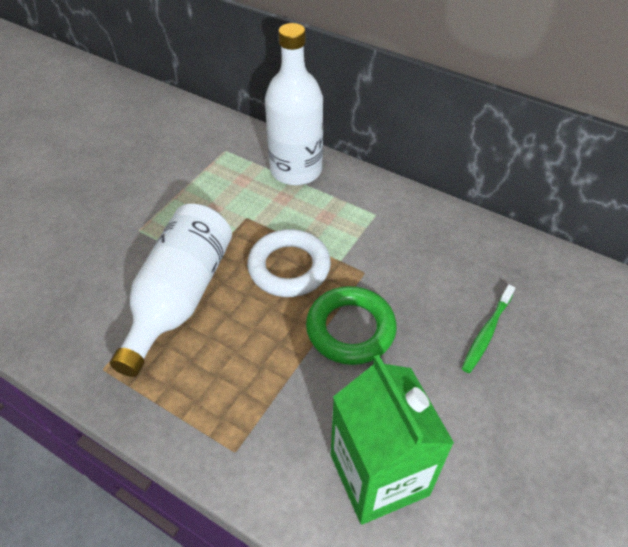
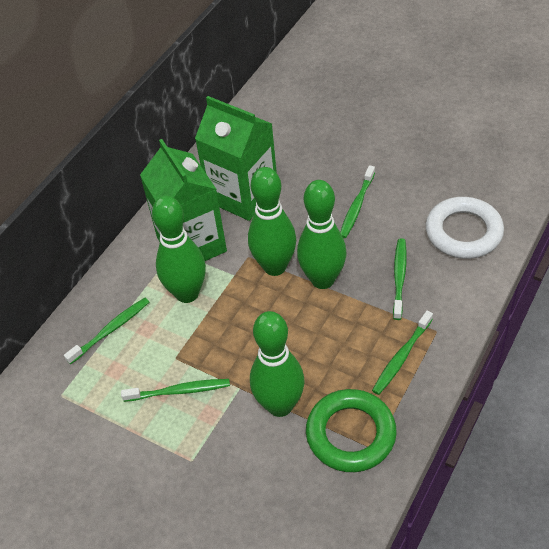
green bowling pin: 0 -> 4
green carton: 1 -> 2
green toothbrush: 1 -> 5
white bottle: 2 -> 0

